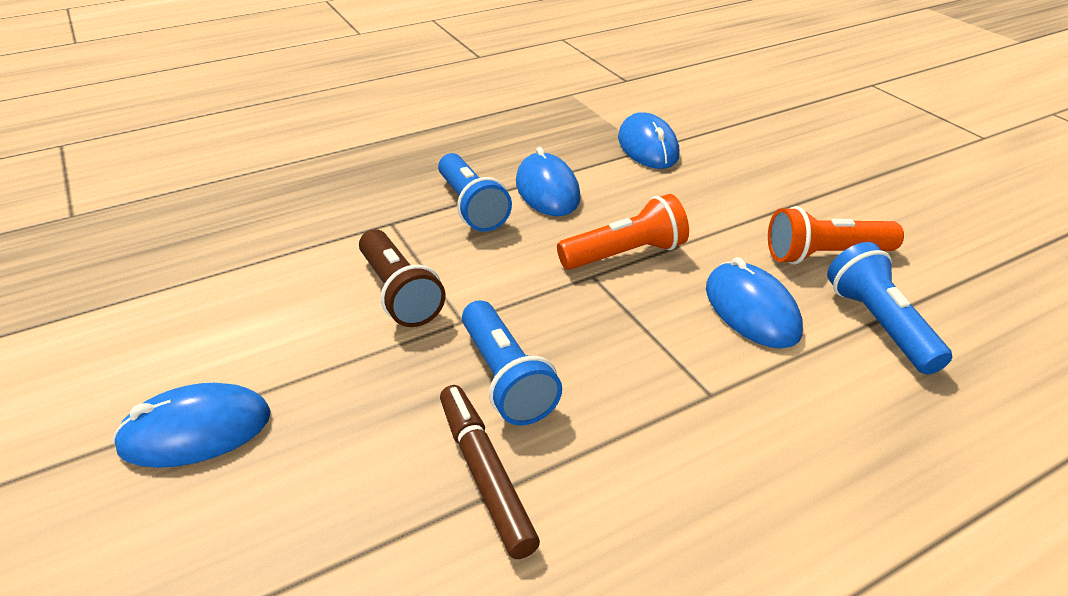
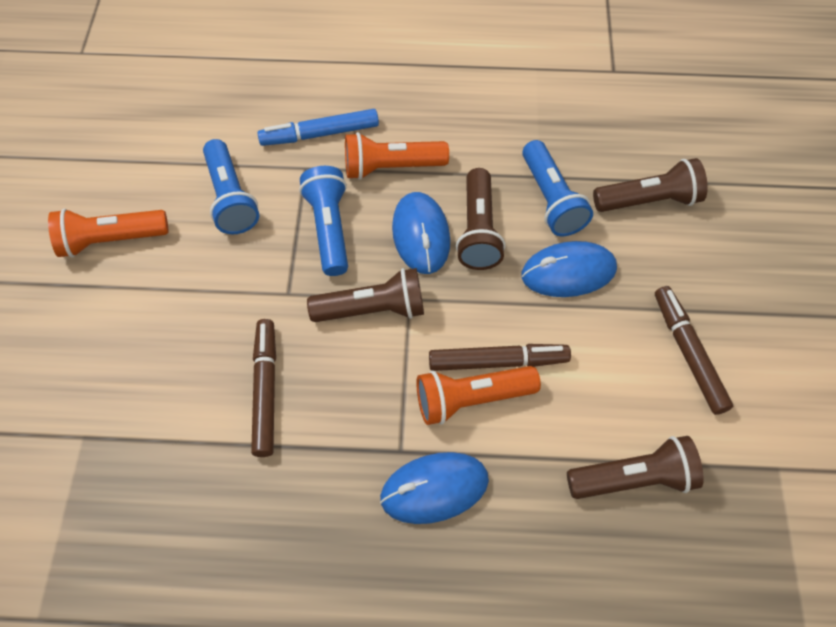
blue marker: 0 -> 1
blue mouse: 4 -> 3
brown flashlight: 1 -> 4
brown marker: 1 -> 3
orange flashlight: 2 -> 3

